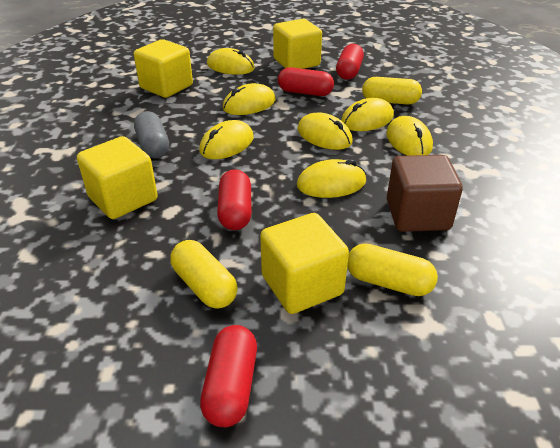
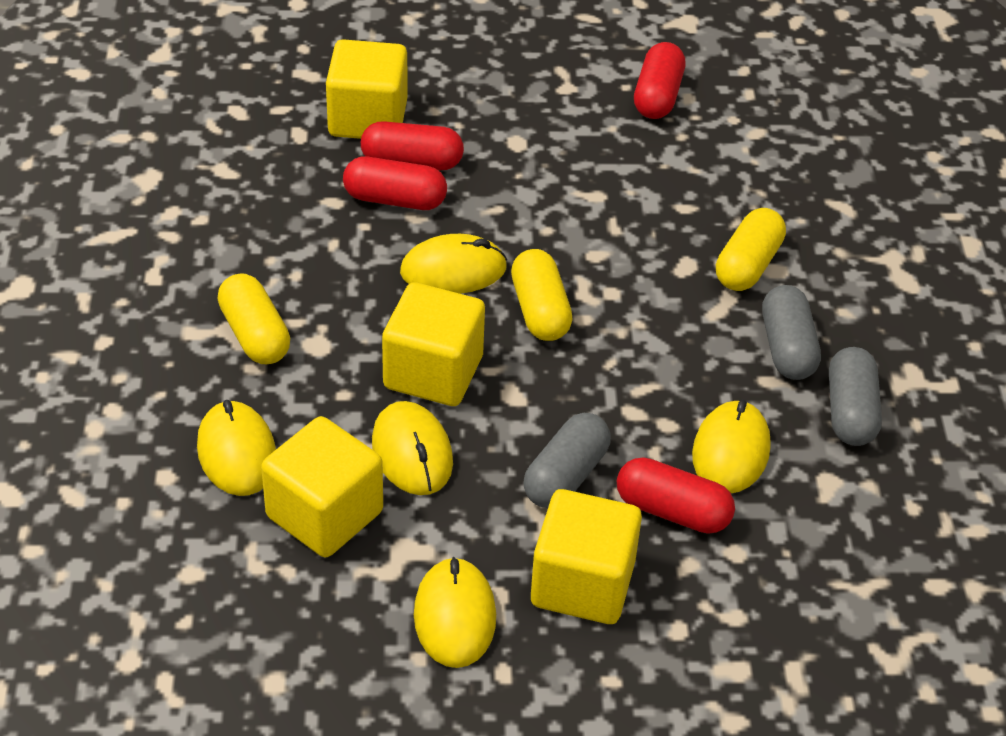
brown cube: 1 -> 0
grey capsule: 1 -> 3
yellow mouse: 7 -> 5

